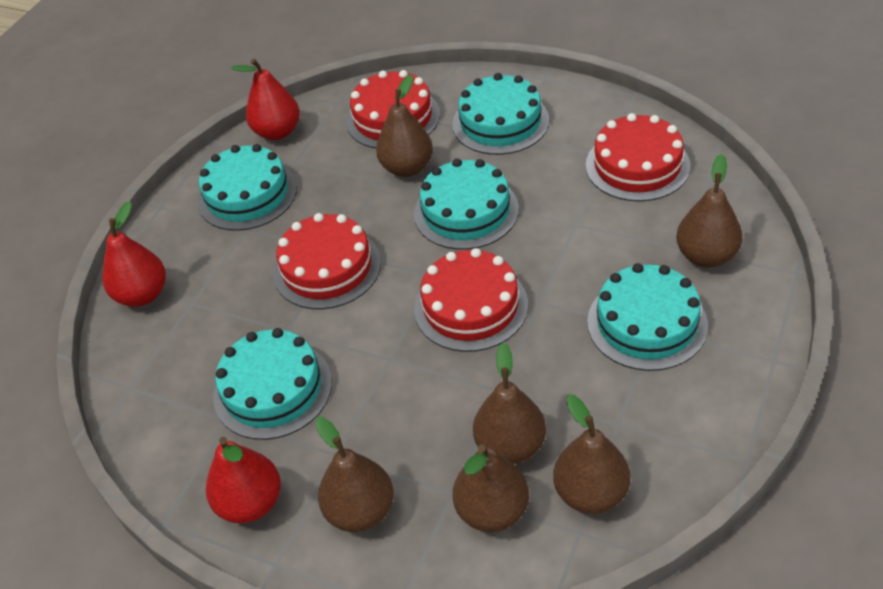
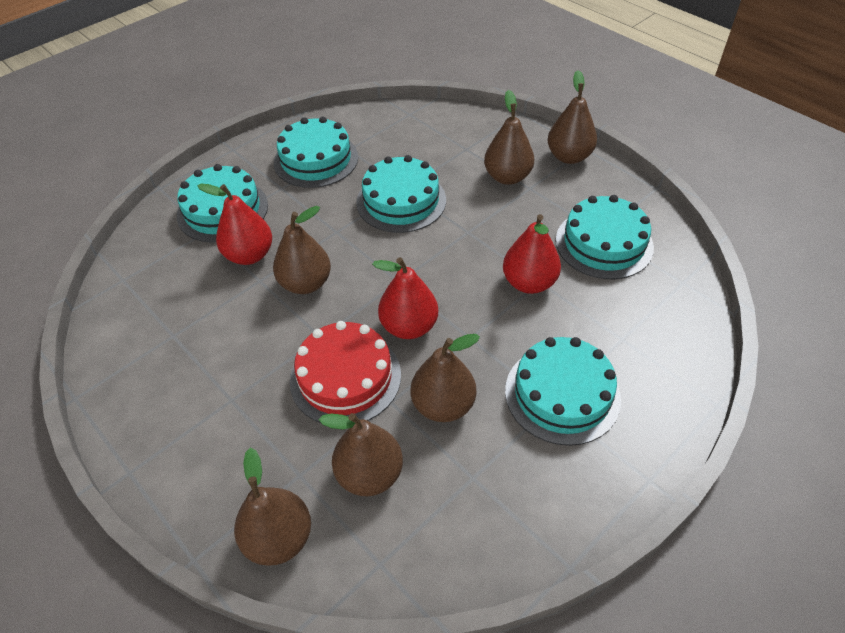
red cake: 4 -> 1

